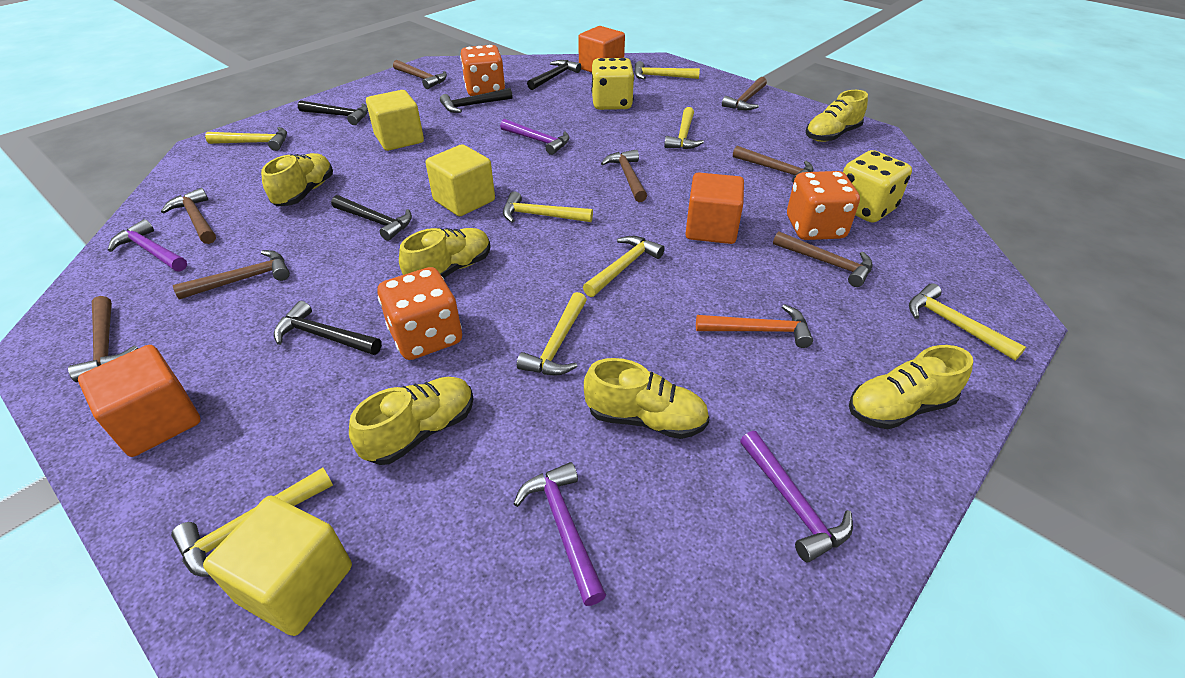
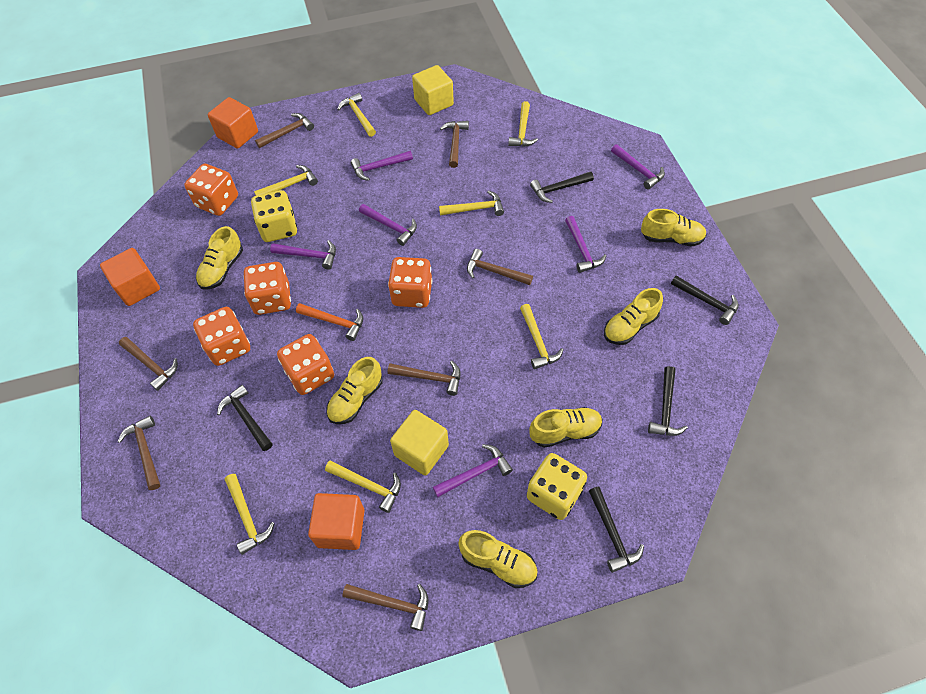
brown hammer: 8 -> 7
orange dice: 3 -> 5
purple hammer: 4 -> 6
yellow cube: 3 -> 2
yellow hammer: 8 -> 7

